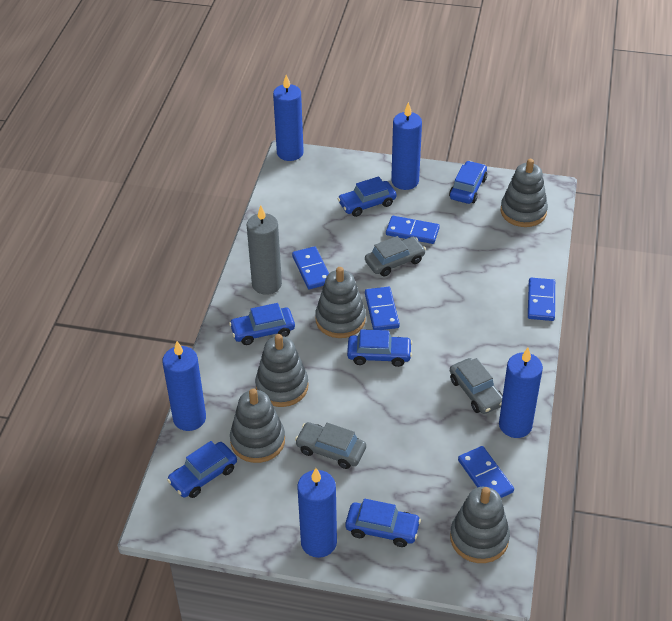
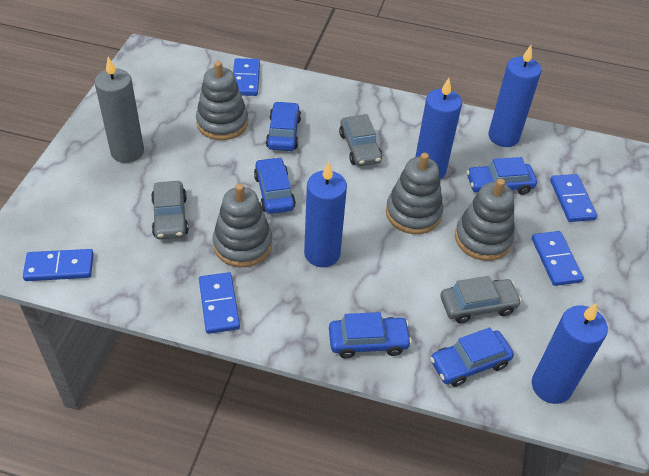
blue candle: 5 -> 4
blue car: 6 -> 5
grey stacking toy: 5 -> 4

